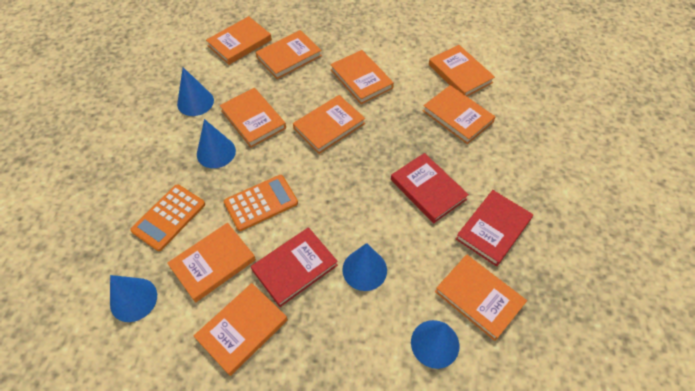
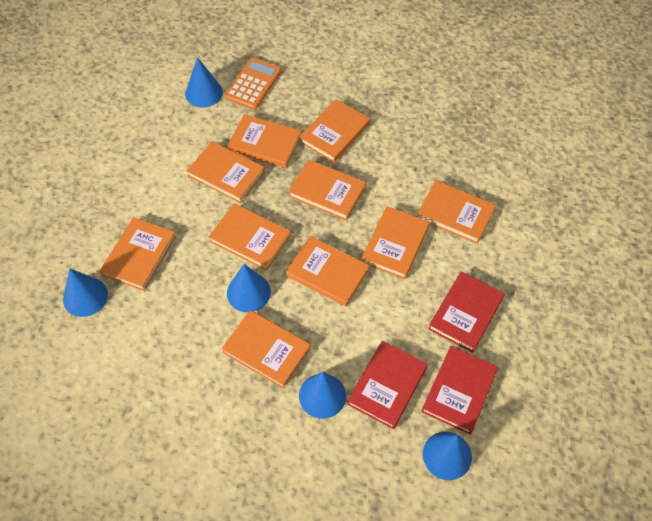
orange calculator: 2 -> 1

